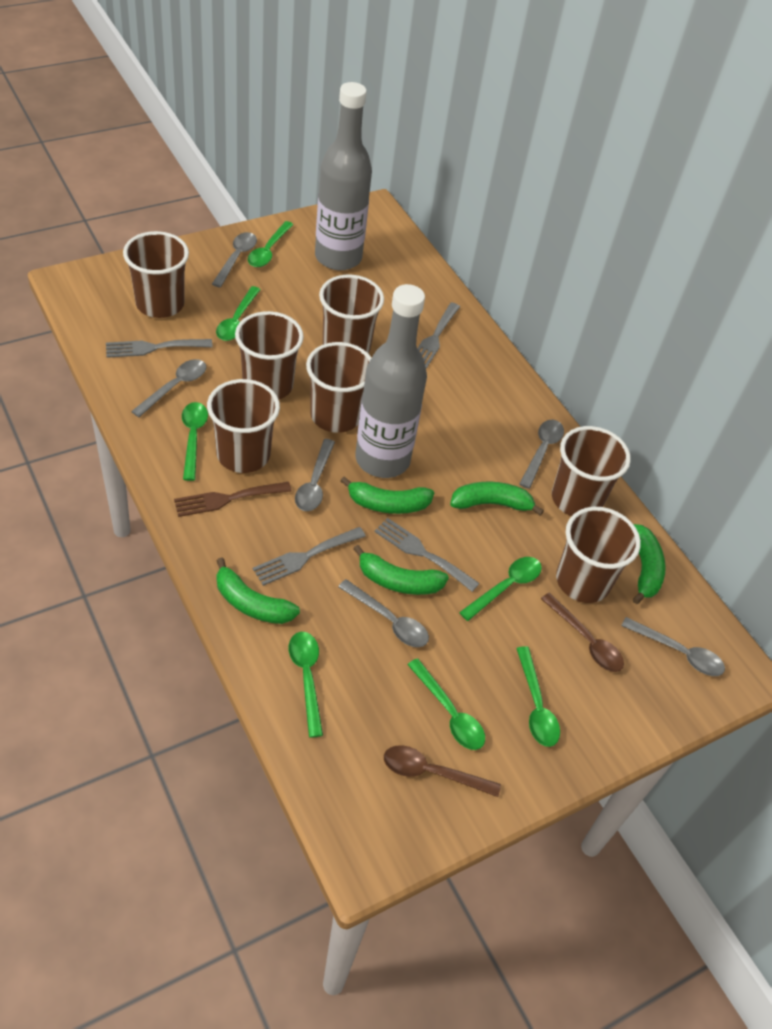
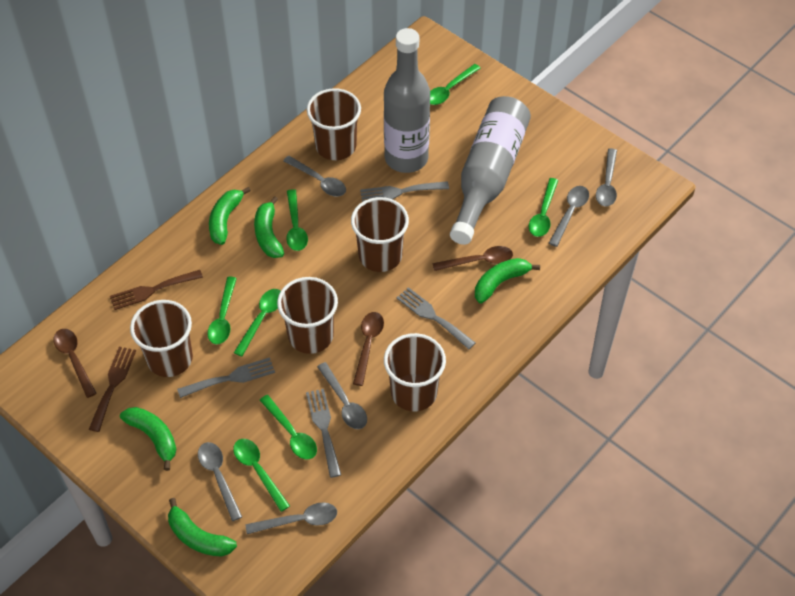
brown cup: 7 -> 5
brown fork: 1 -> 2
brown spoon: 2 -> 3

